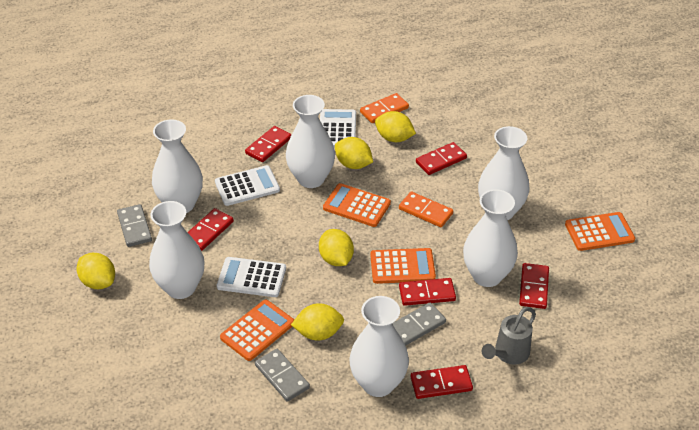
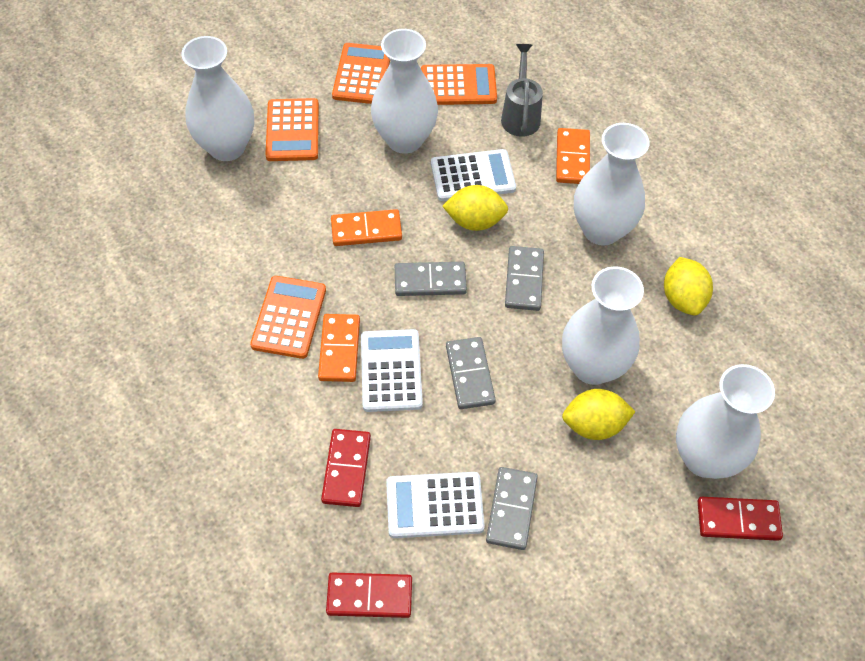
grey domino: 3 -> 4
orange domino: 2 -> 3
red domino: 6 -> 3
white vase: 6 -> 5
yellow lemon: 5 -> 3

